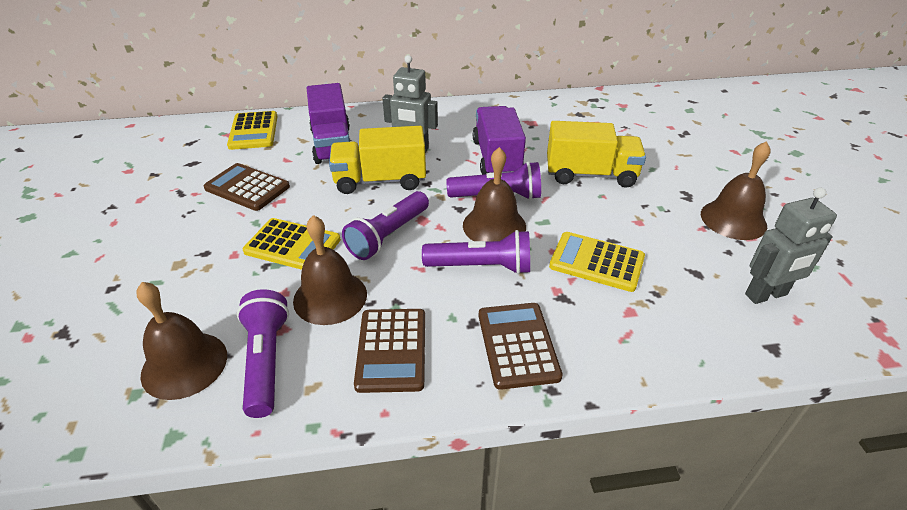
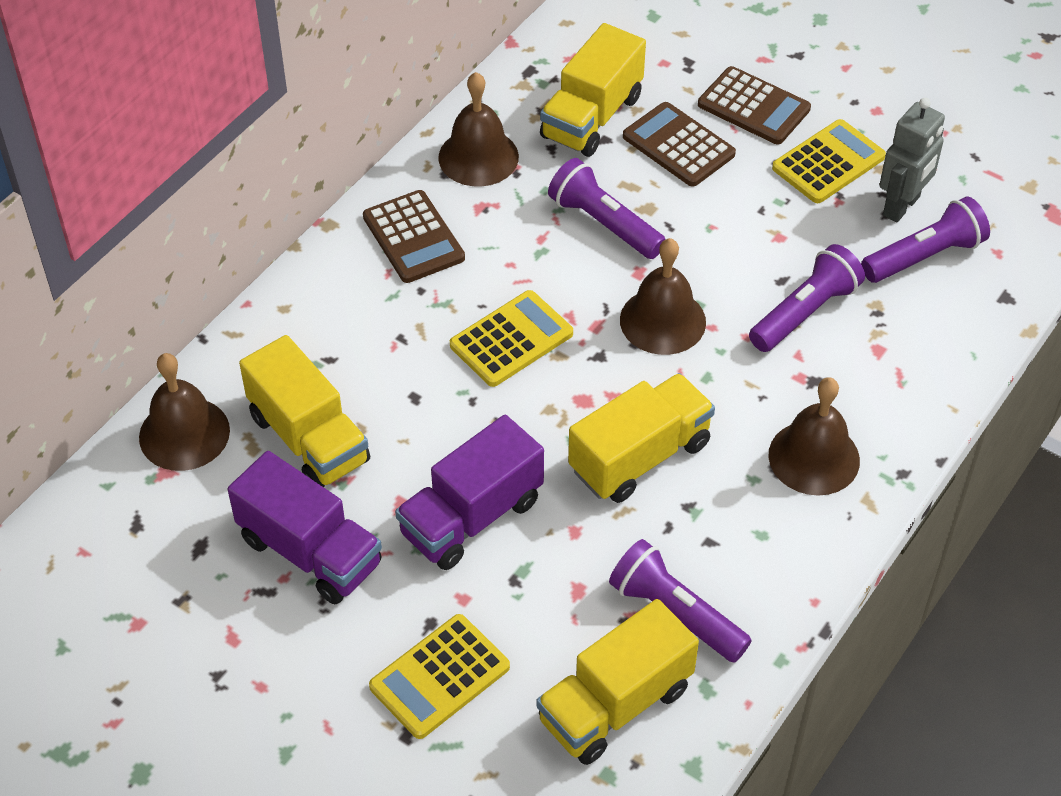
grey robot: 2 -> 1
yellow truck: 2 -> 4

